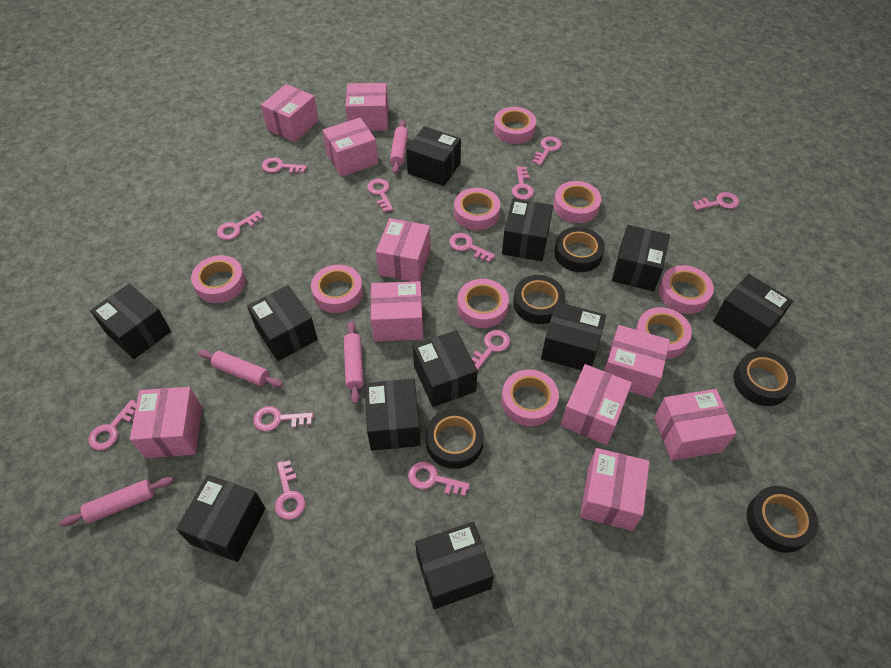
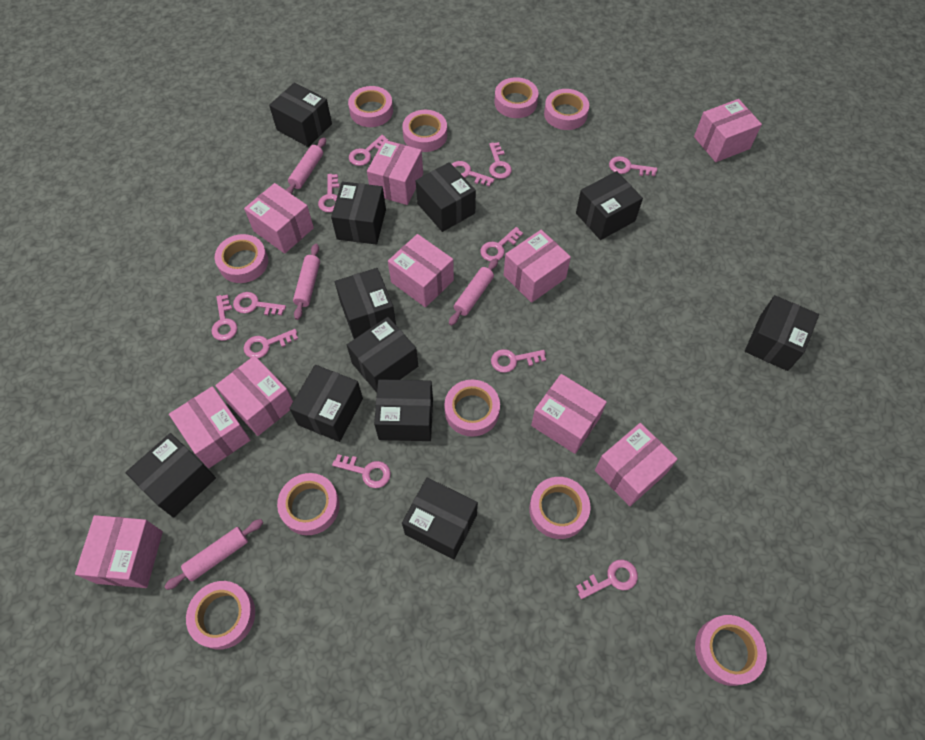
black tape: 5 -> 0
pink tape: 9 -> 10

